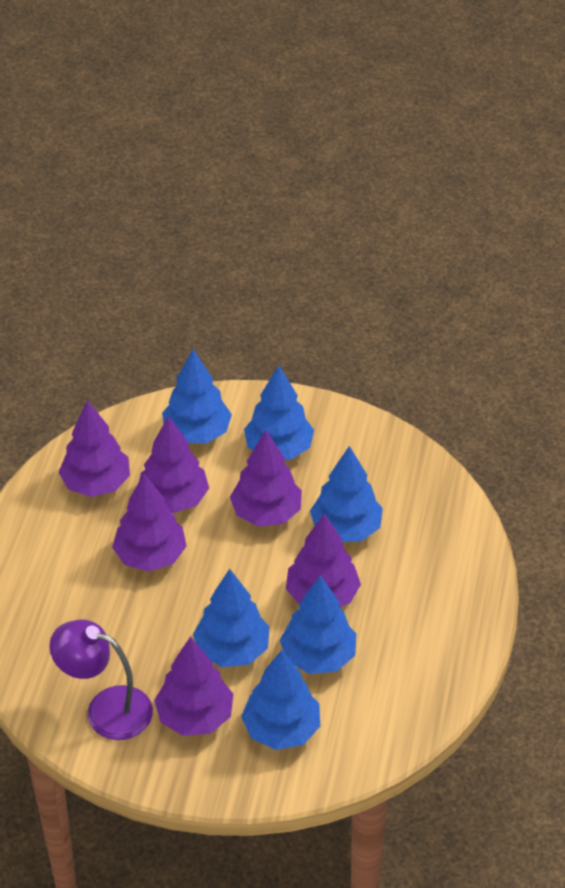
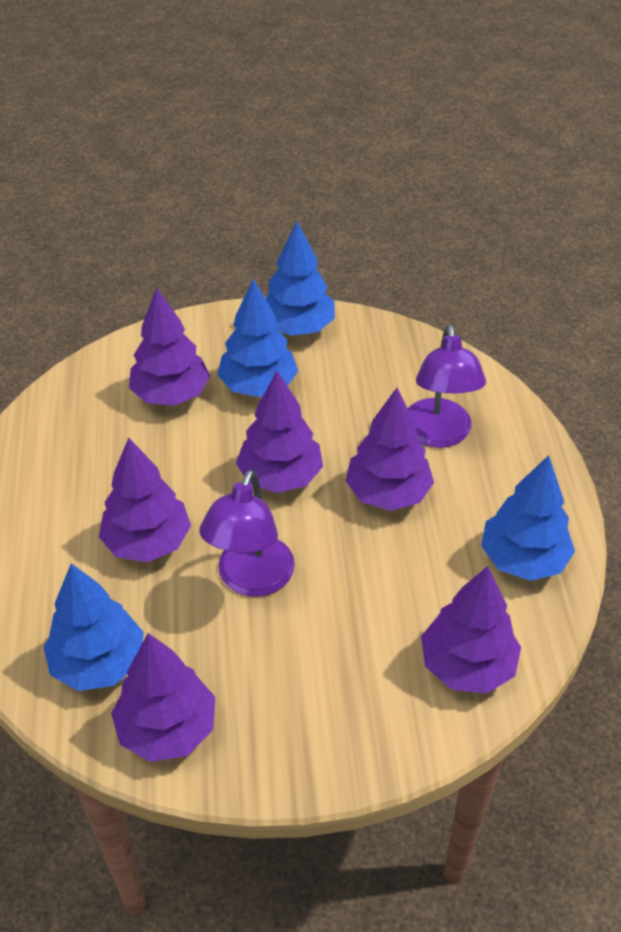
blue tree: 6 -> 4
purple lamp: 1 -> 2

